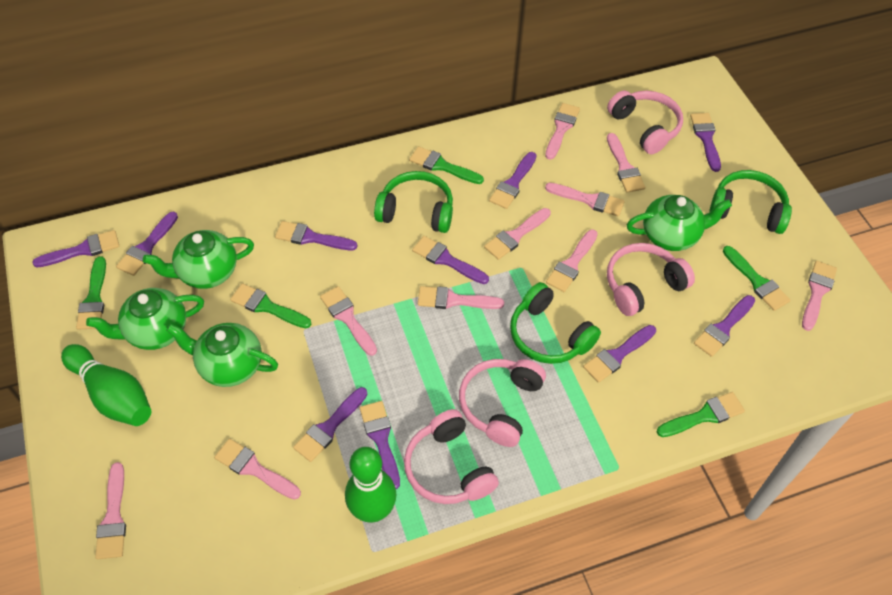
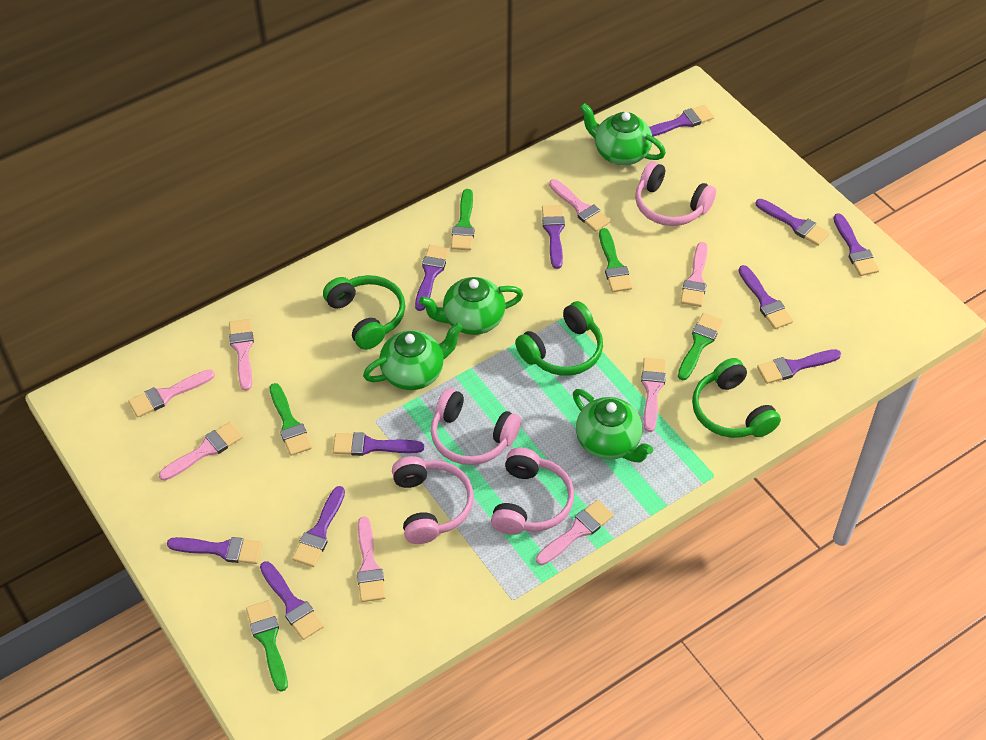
green bowling pin: 2 -> 0
pink brush: 10 -> 8
purple brush: 10 -> 11

